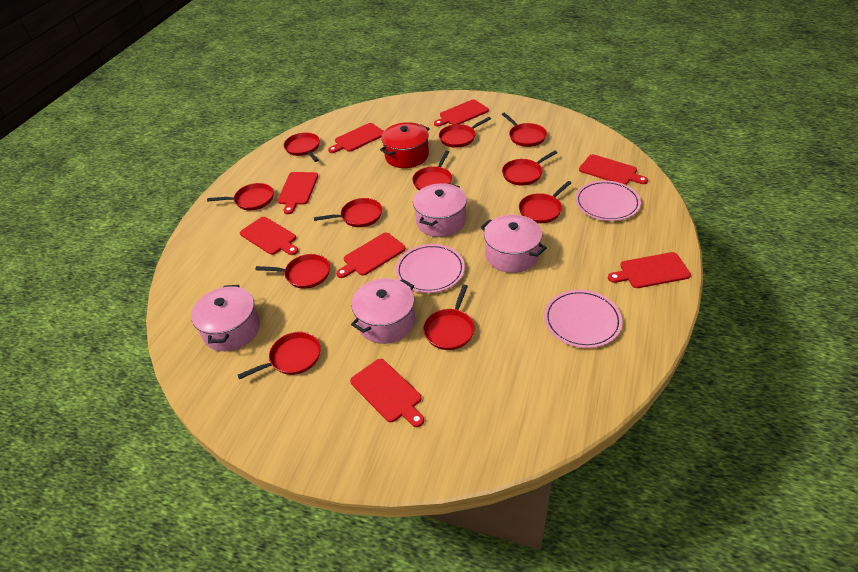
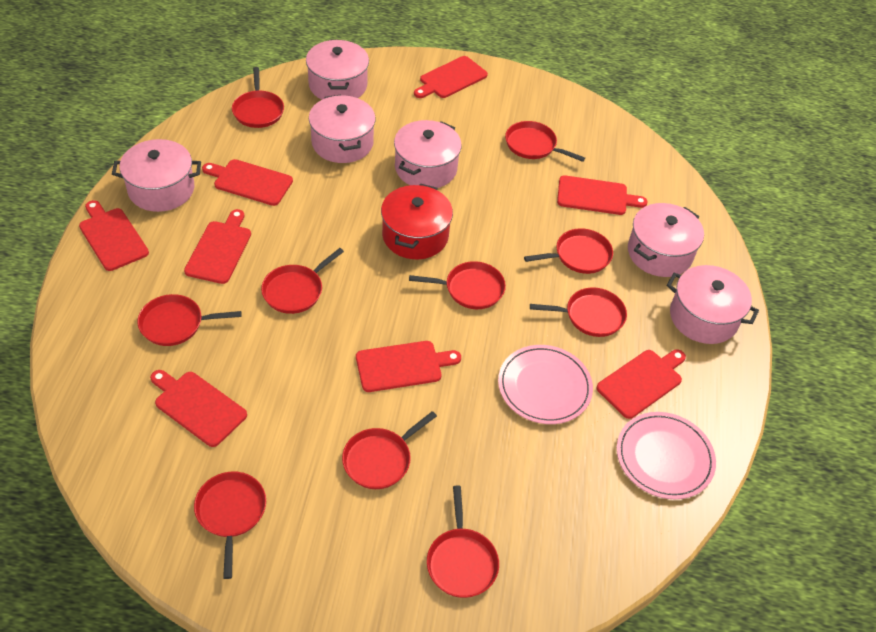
pink plate: 3 -> 2
pink pot: 4 -> 6
red pan: 11 -> 10

